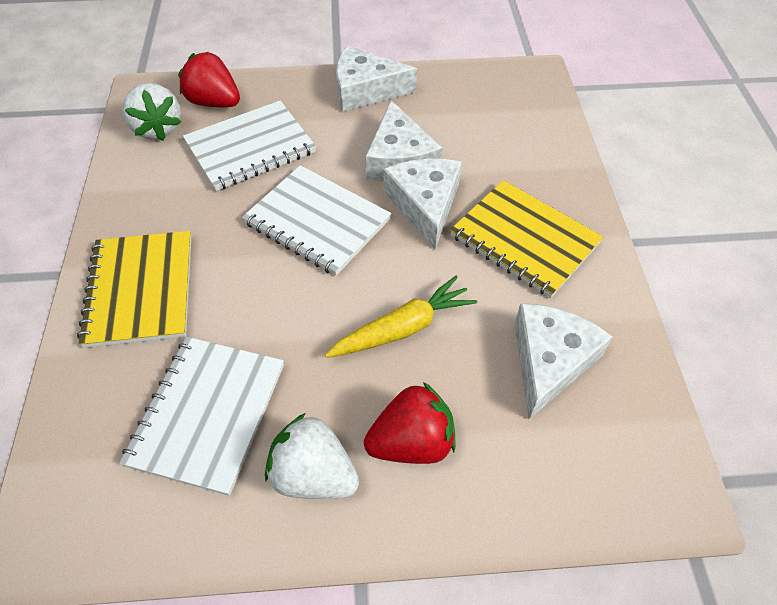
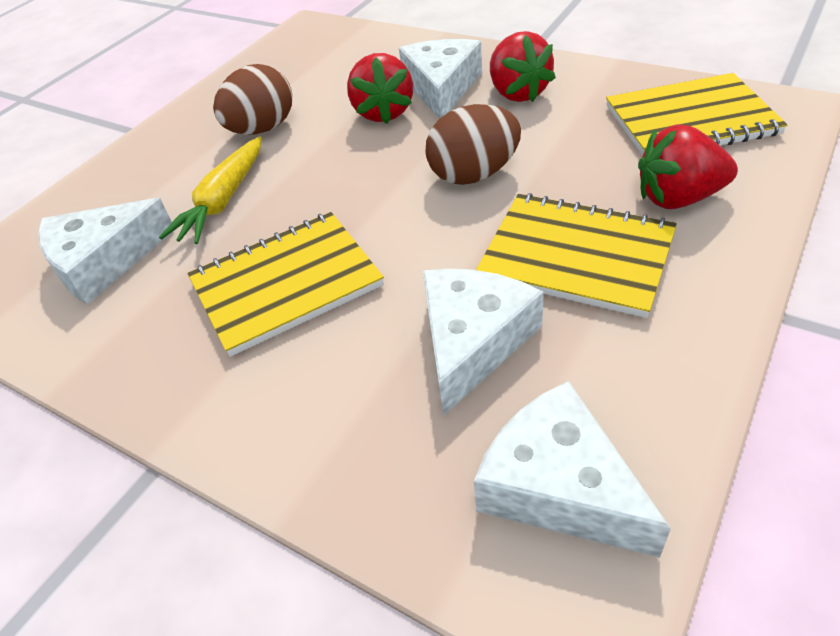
brown egg: 0 -> 2
red strawberry: 2 -> 3
white notebook: 3 -> 0
white strawberry: 2 -> 0
yellow notebook: 2 -> 3

